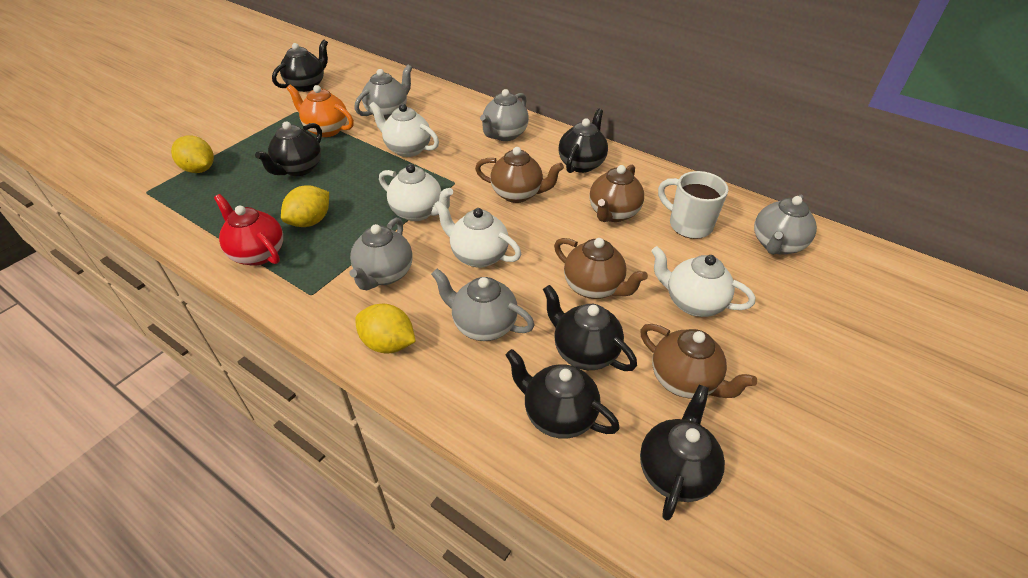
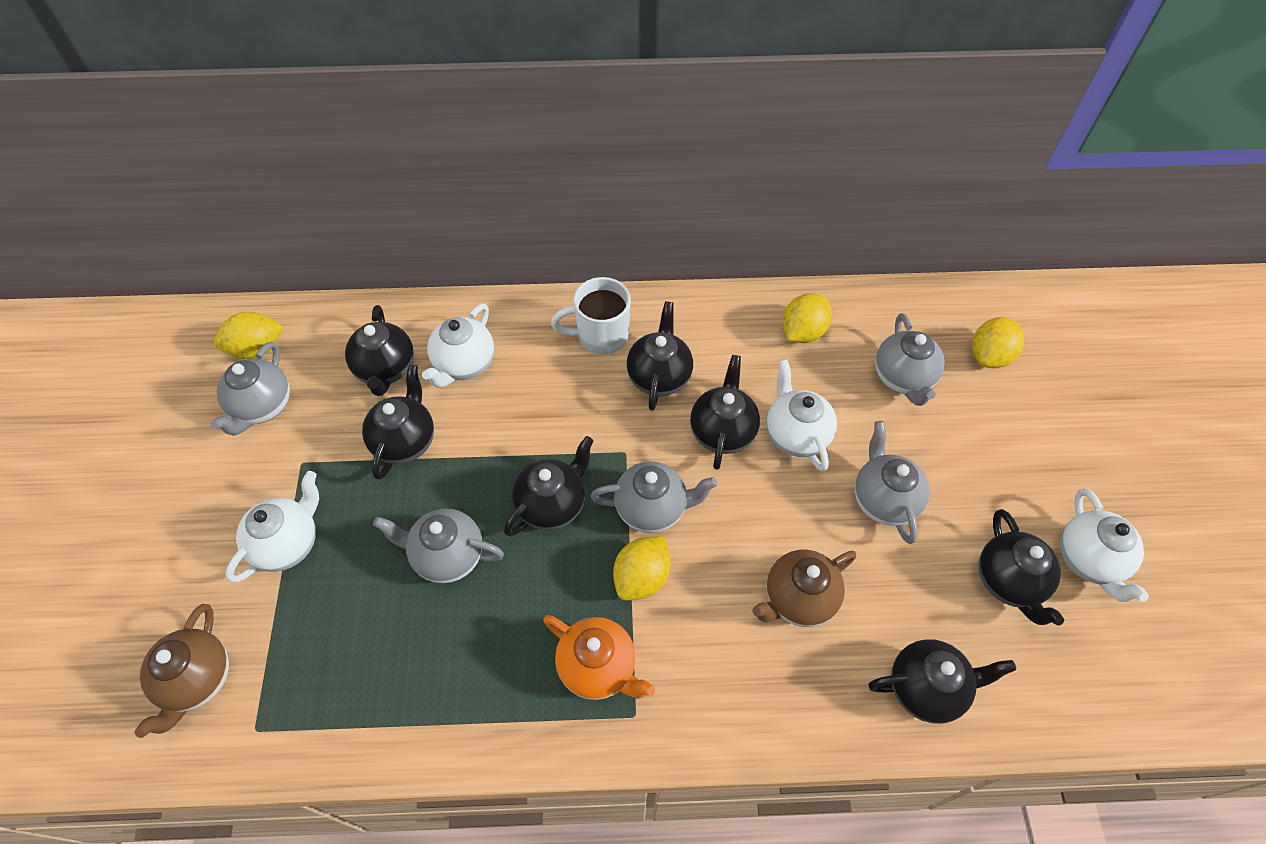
black teapot: 6 -> 7
brown teapot: 4 -> 2
red teapot: 1 -> 0
yellow lemon: 3 -> 4

